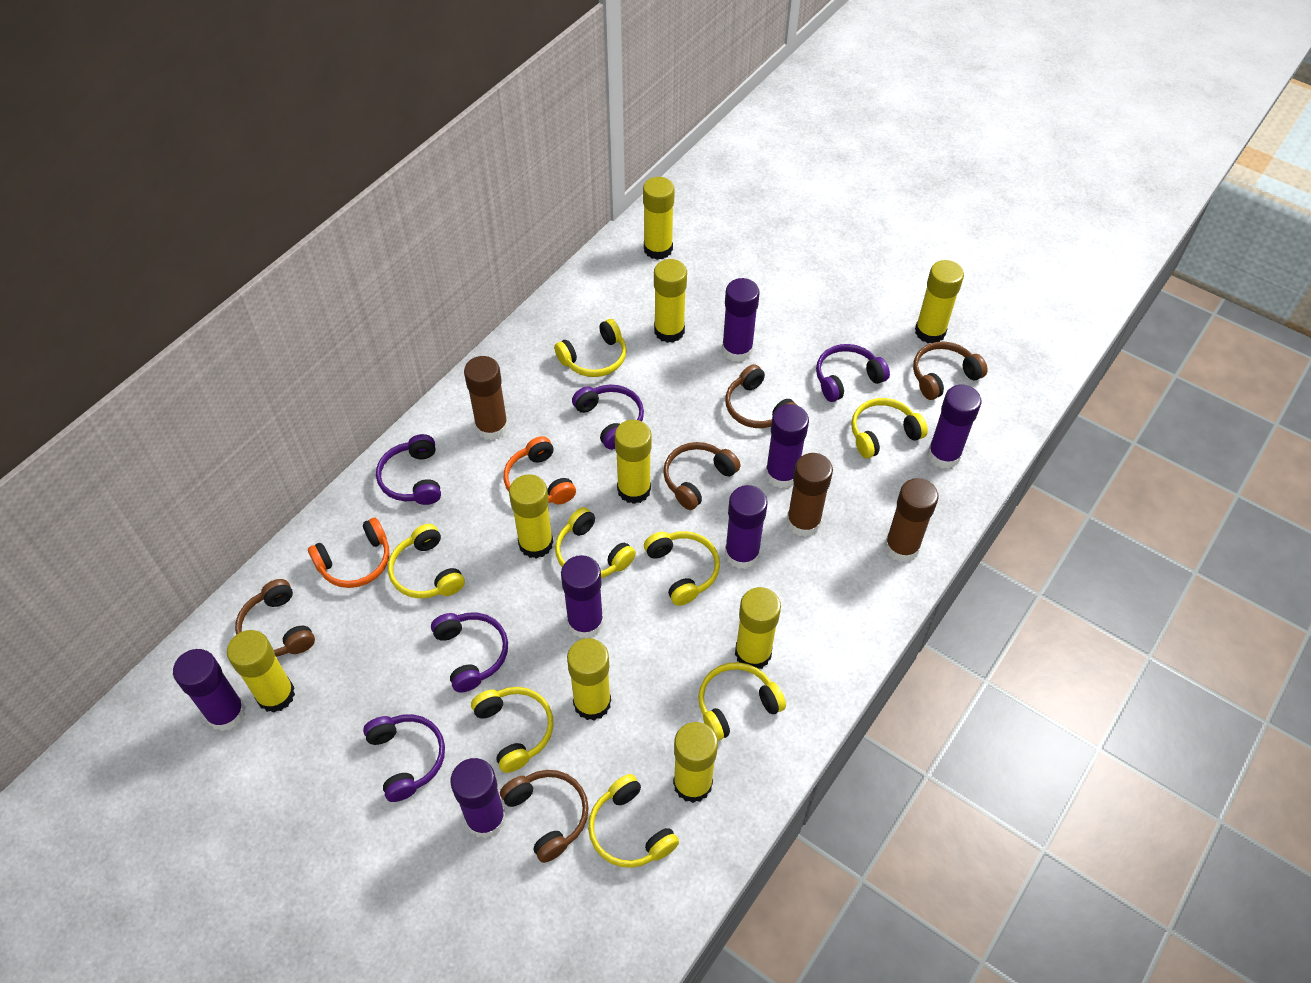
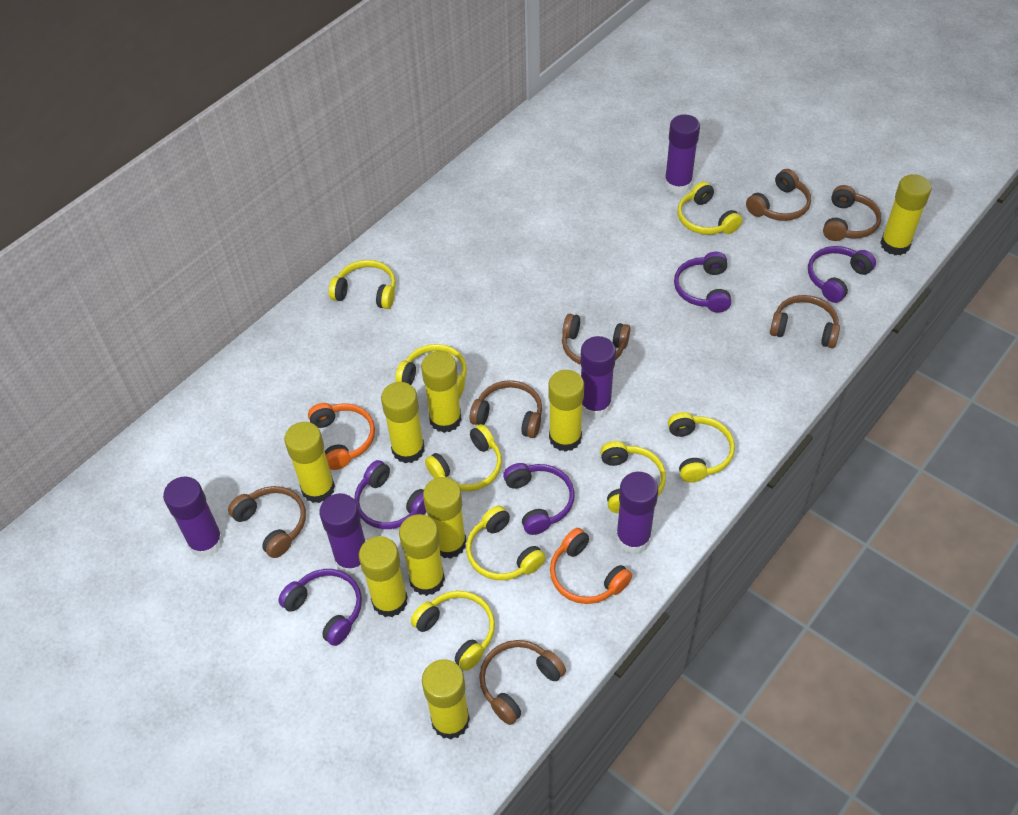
brown glue stick: 3 -> 0
brown headphones: 5 -> 7
purple glue stick: 7 -> 5

